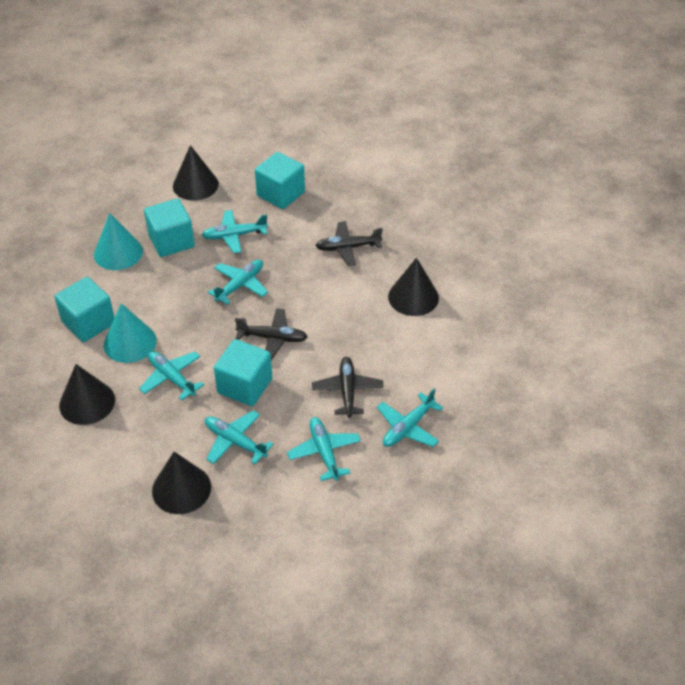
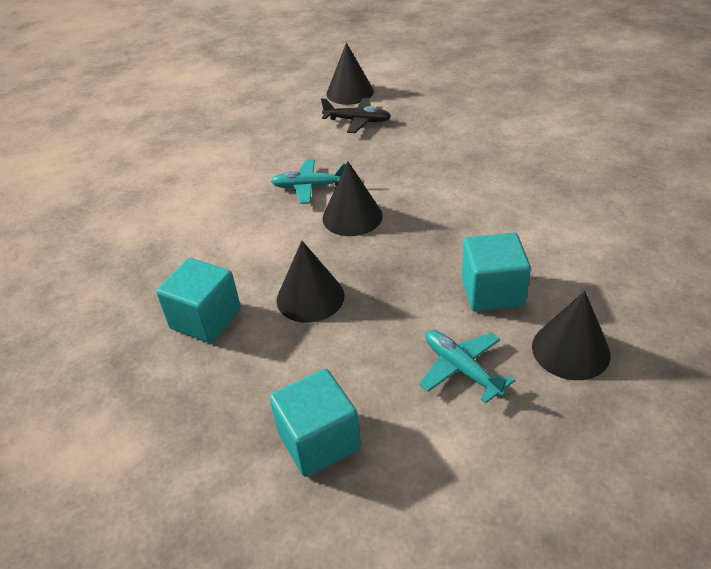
black plane: 3 -> 1
turquoise cone: 2 -> 0
turquoise cube: 4 -> 3
turquoise plane: 6 -> 2

